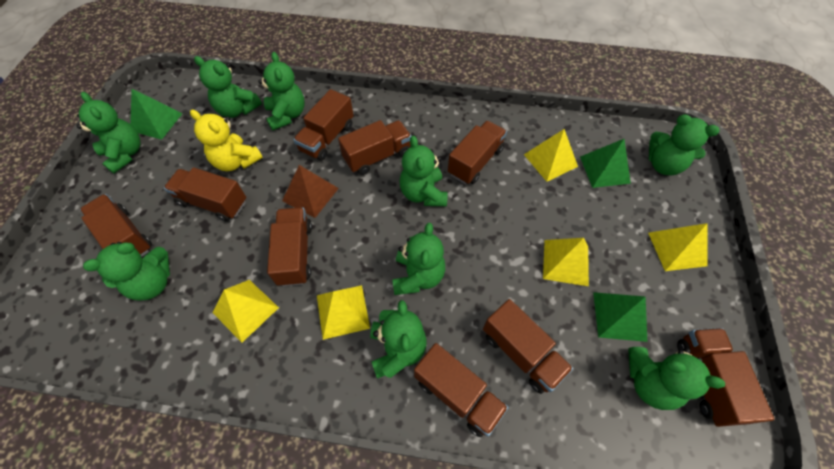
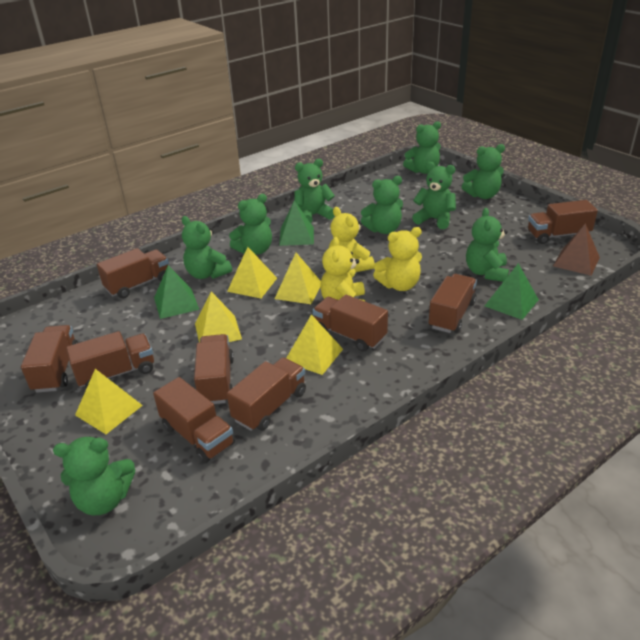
yellow teddy bear: 1 -> 3

